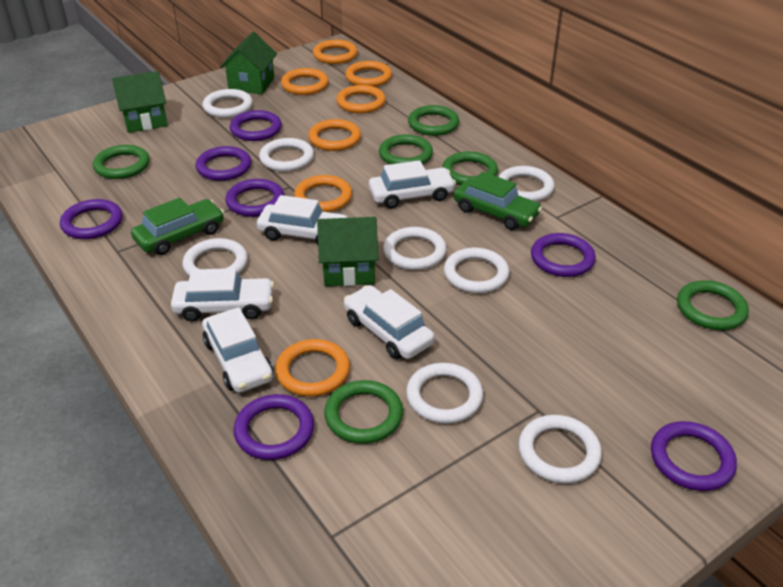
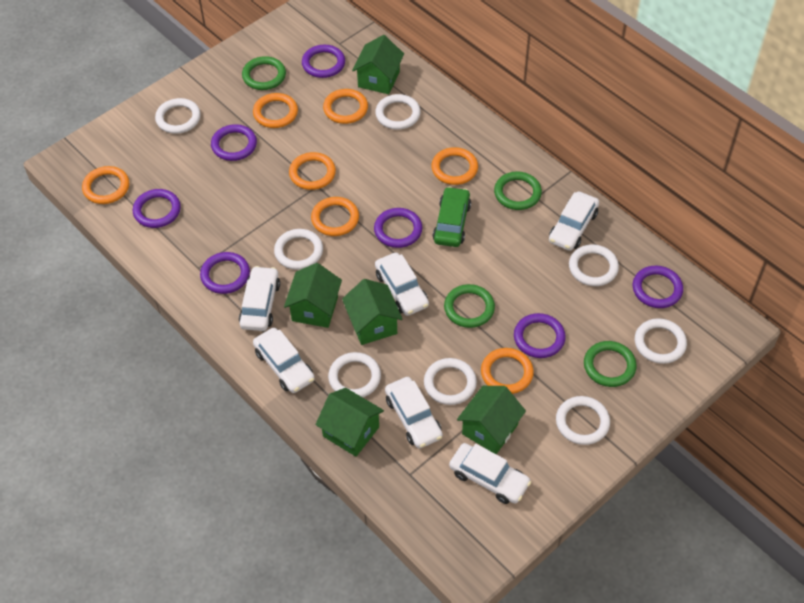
green car: 2 -> 1
green house: 3 -> 5
green ring: 6 -> 4
white car: 5 -> 6

